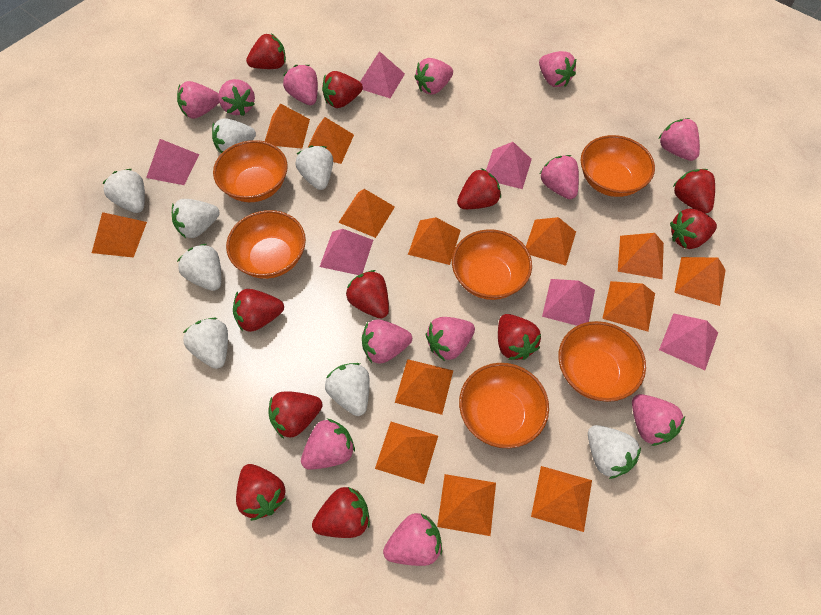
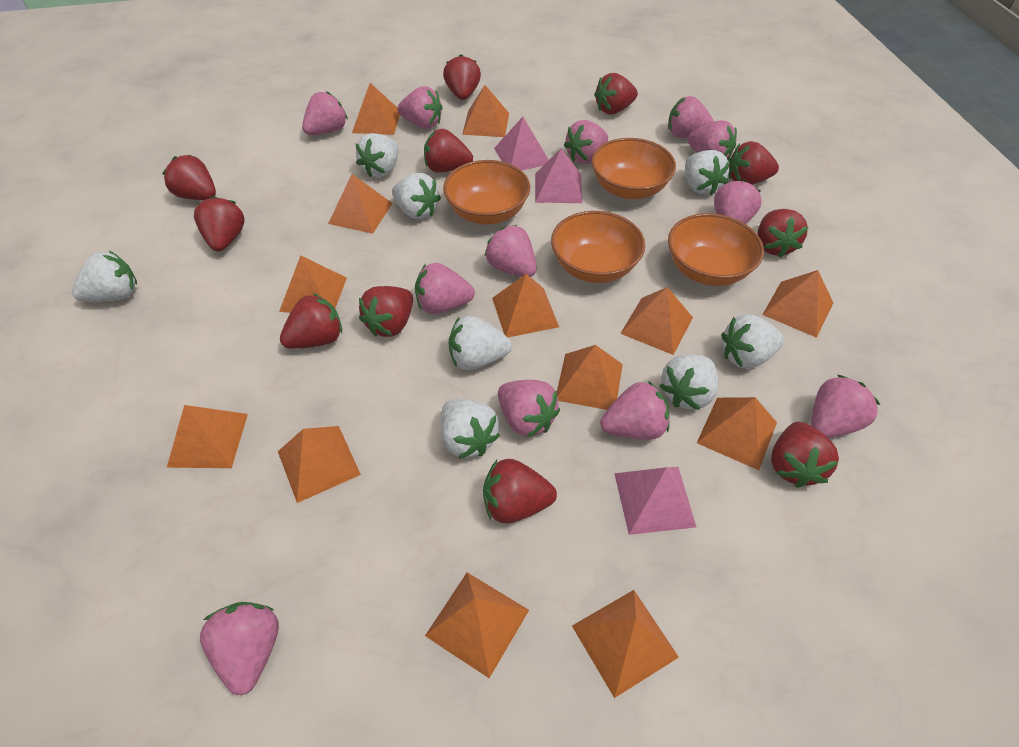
orange bowl: 6 -> 4
pink pyramid: 6 -> 3

